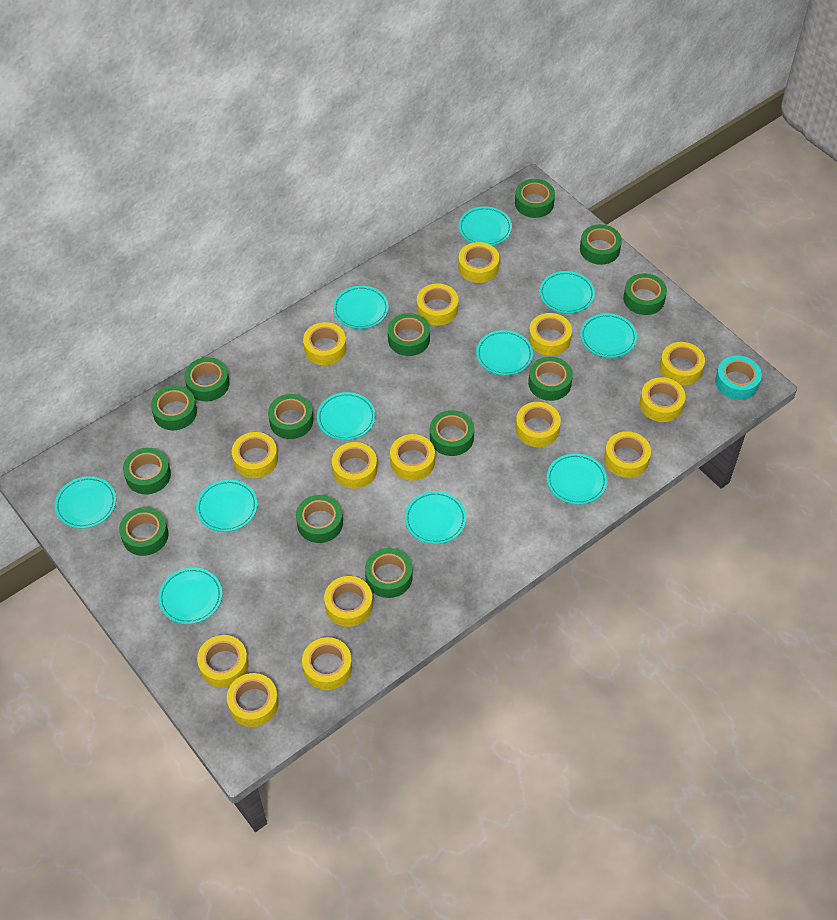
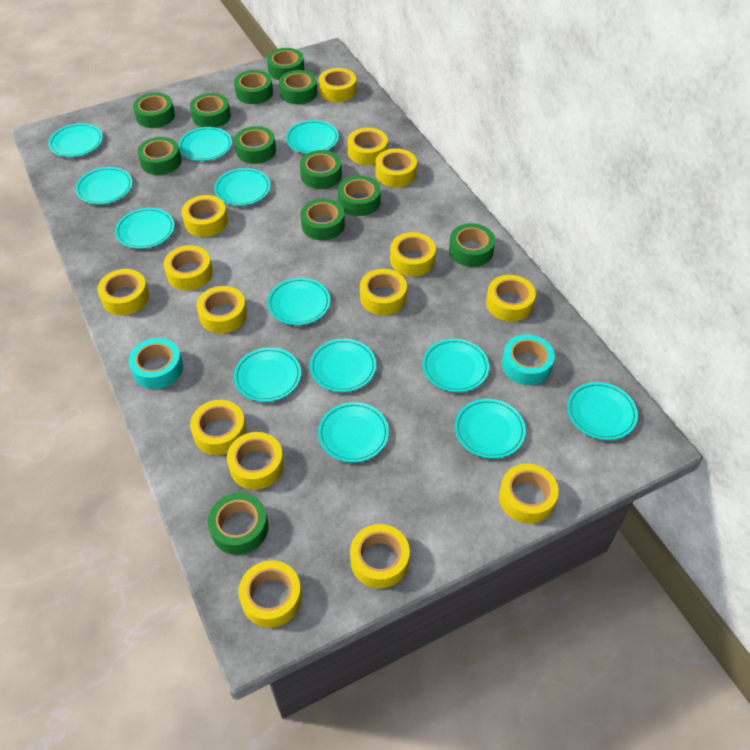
green tape: 13 -> 12
turquoise plate: 11 -> 13
turquoise tape: 1 -> 2

